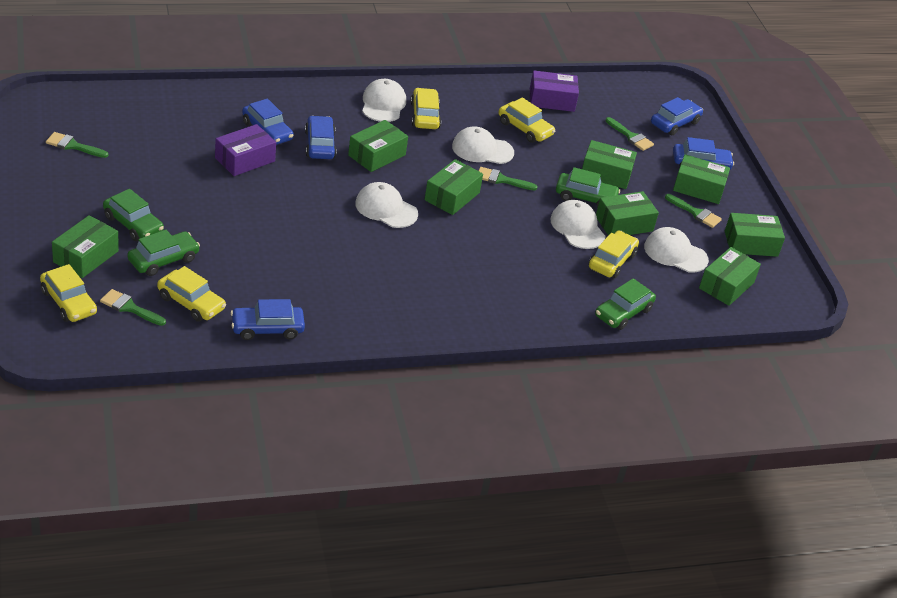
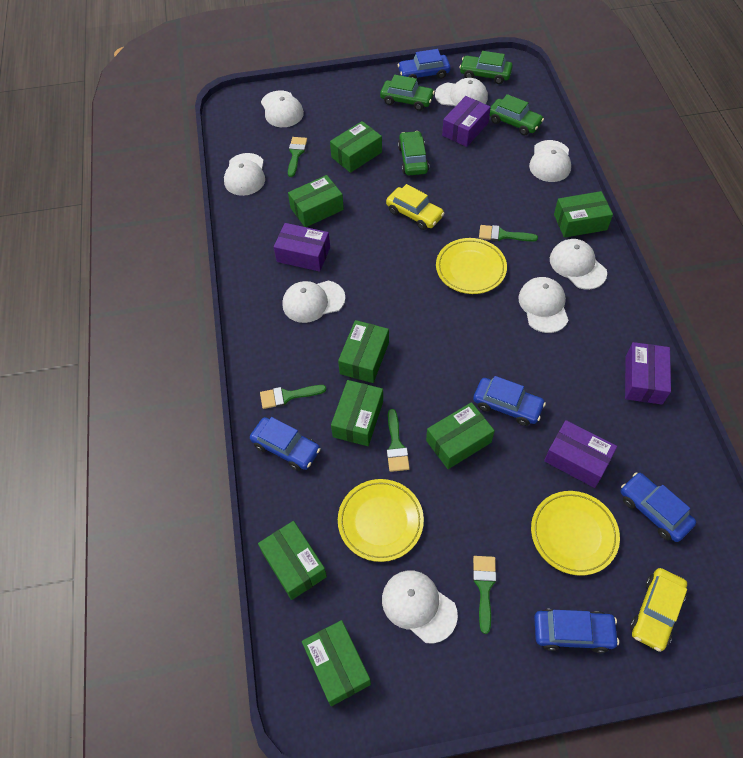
purple box: 2 -> 4
white cap: 5 -> 8
yellow car: 5 -> 2
yellow plate: 0 -> 3

